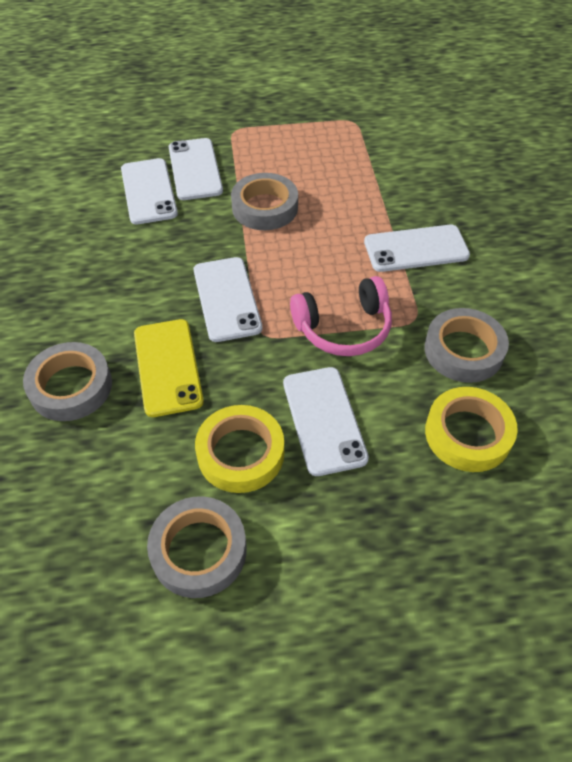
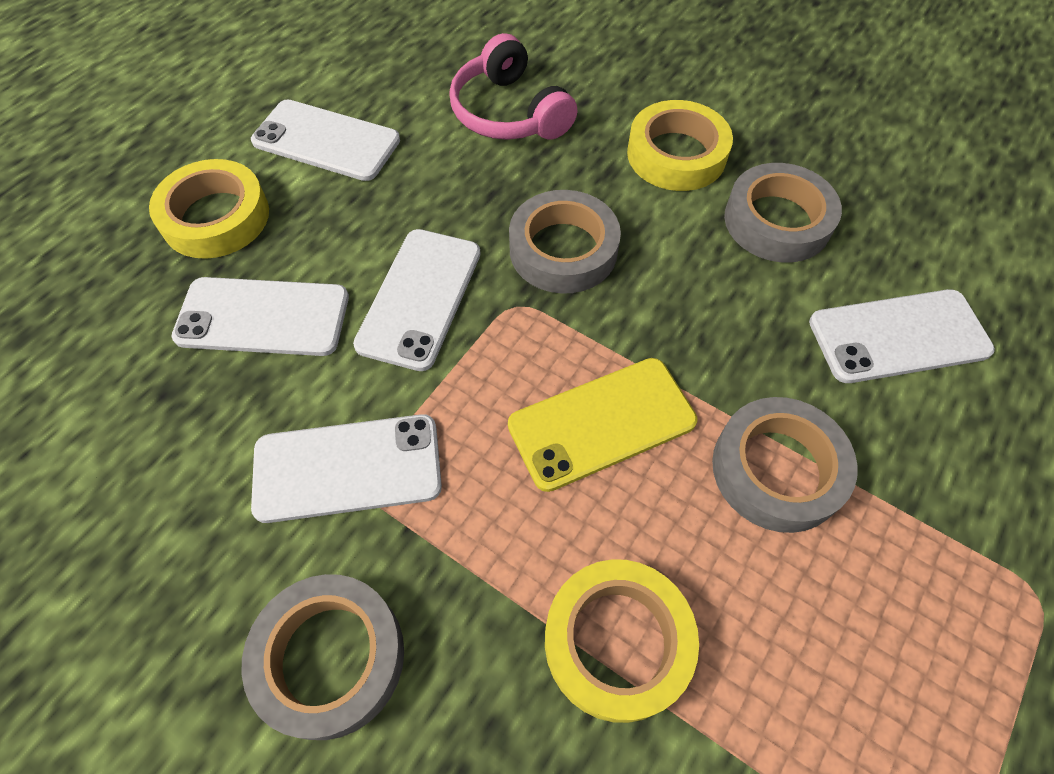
yellow tape: 2 -> 3

